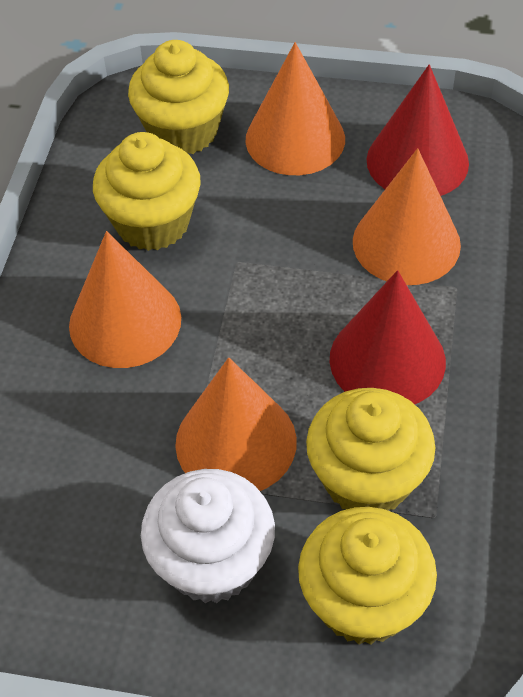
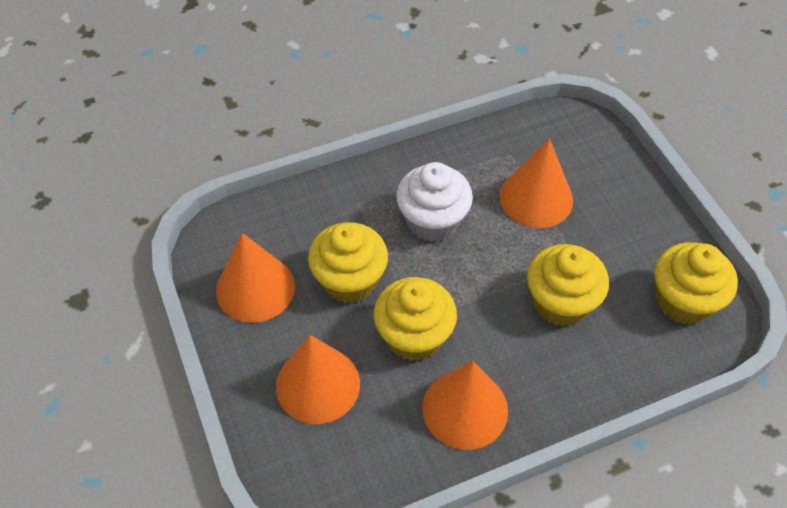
red cone: 2 -> 0

